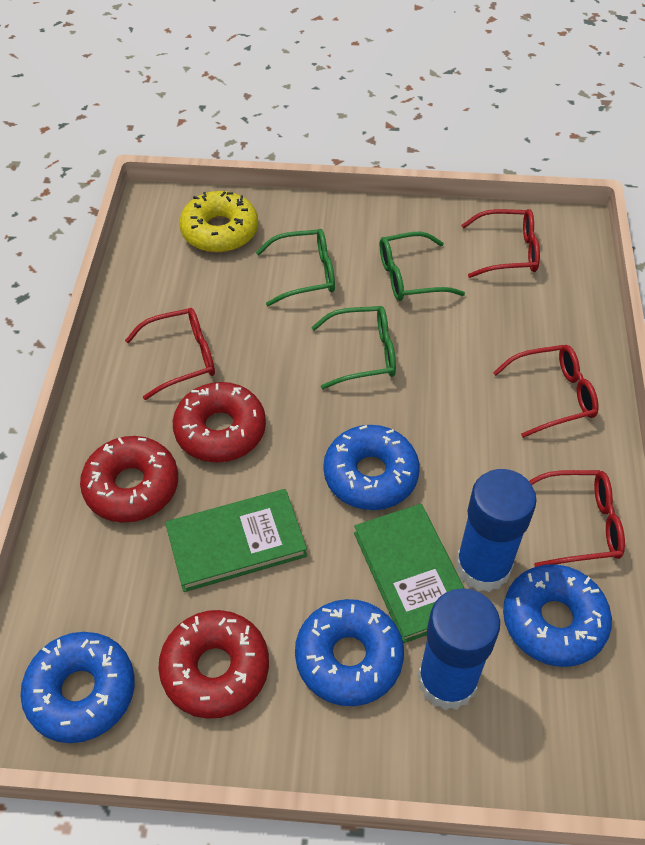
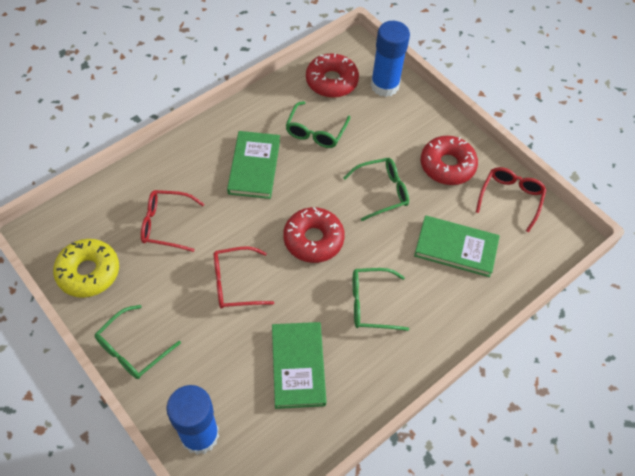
blue donut: 4 -> 0
green book: 2 -> 3
green glasses: 3 -> 4
red glasses: 4 -> 3

